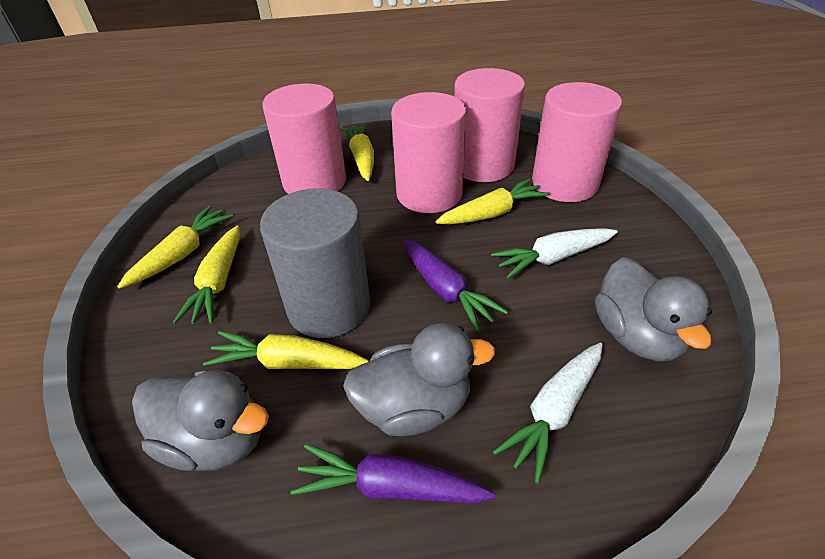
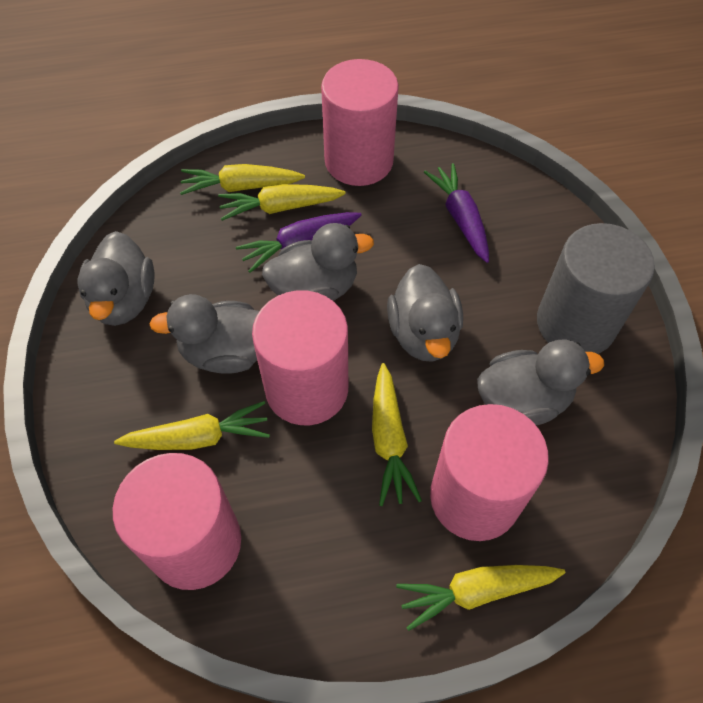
grey duck: 3 -> 5
white carrot: 2 -> 0

